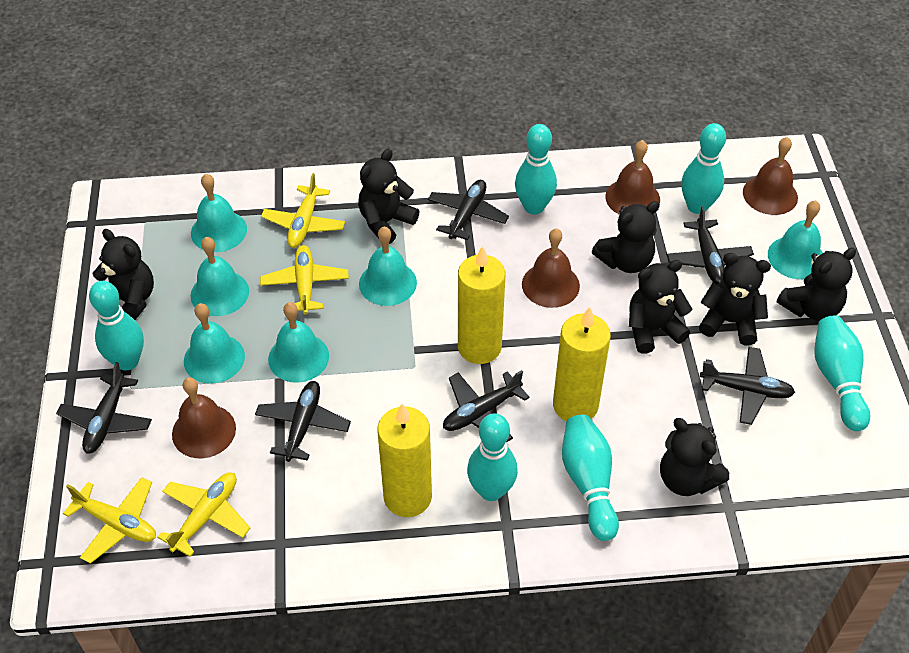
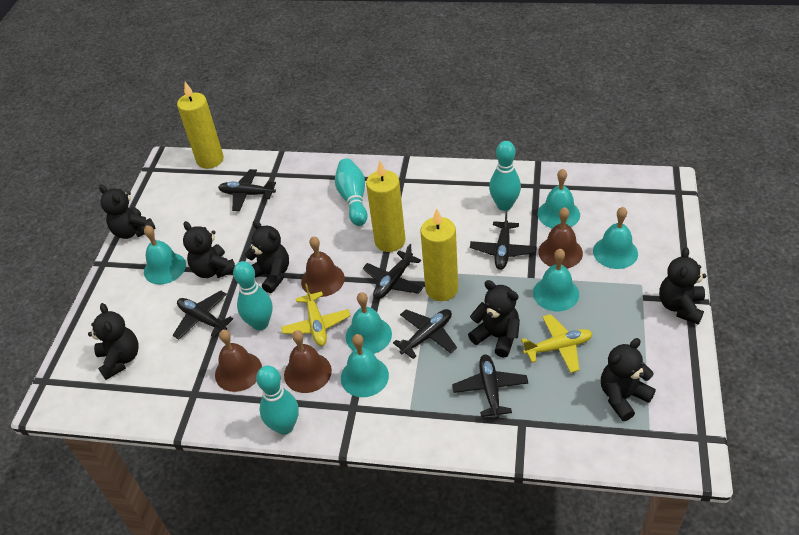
turquoise bowling pin: 6 -> 4
yellow plane: 4 -> 2

